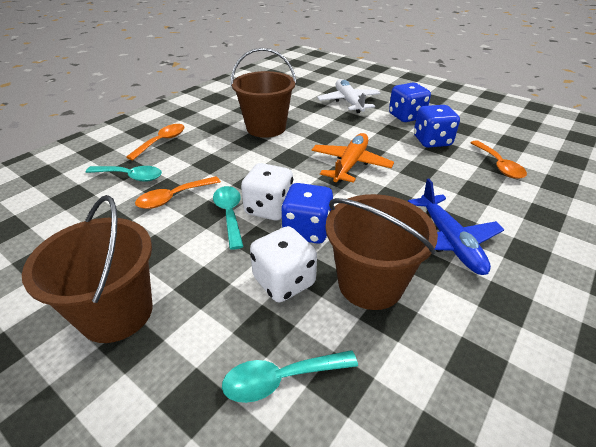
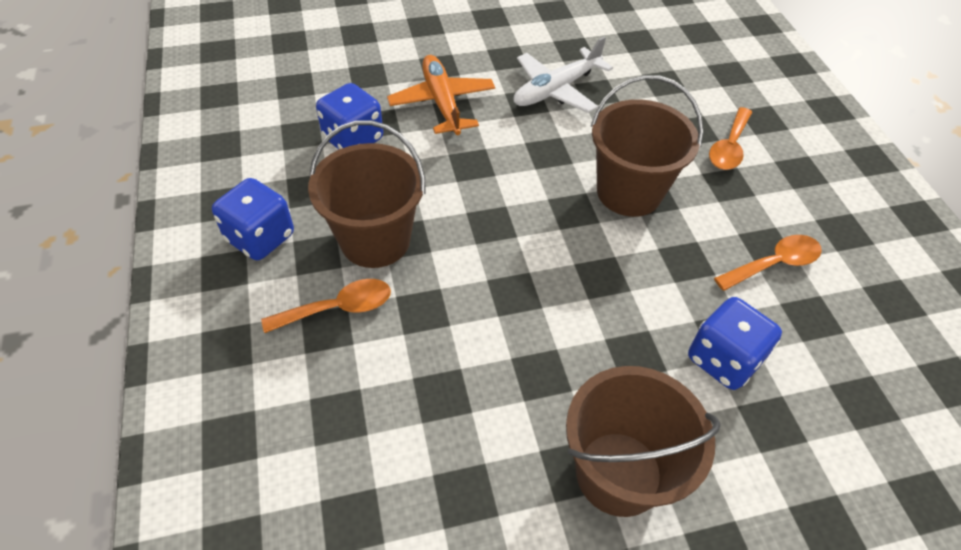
blue plane: 1 -> 0
turquoise spoon: 3 -> 0
white dice: 2 -> 0

